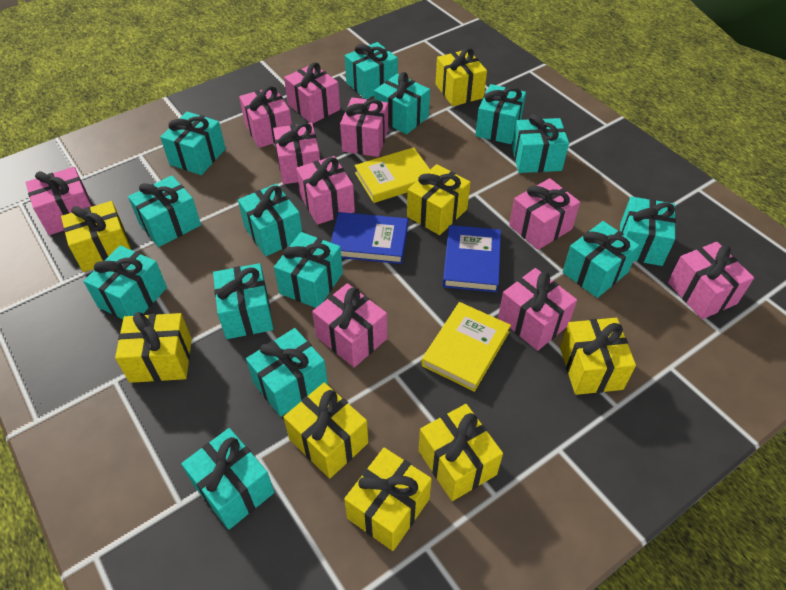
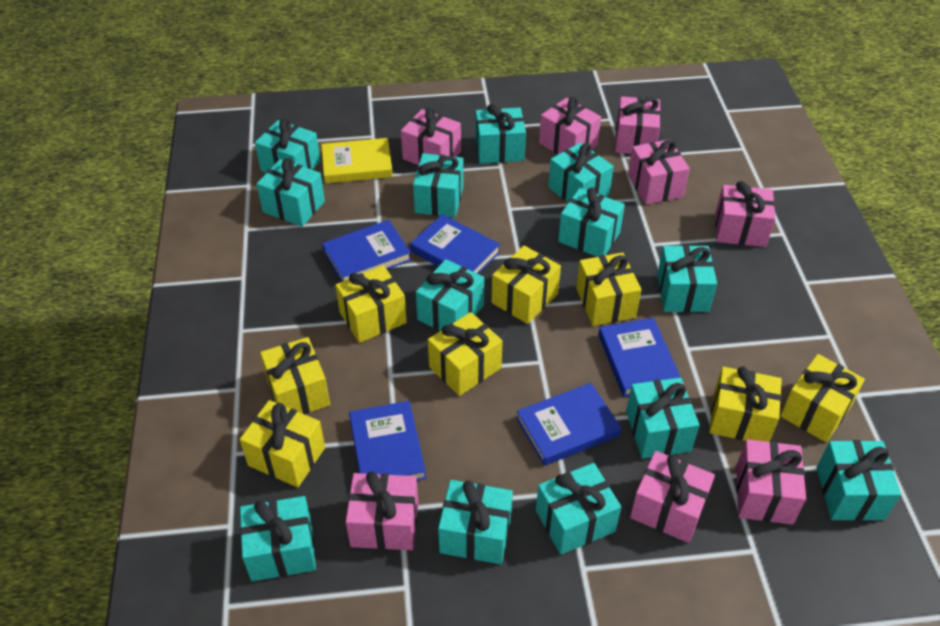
blue book: 2 -> 5
pink gift: 10 -> 8
turquoise gift: 14 -> 13
yellow book: 2 -> 1

